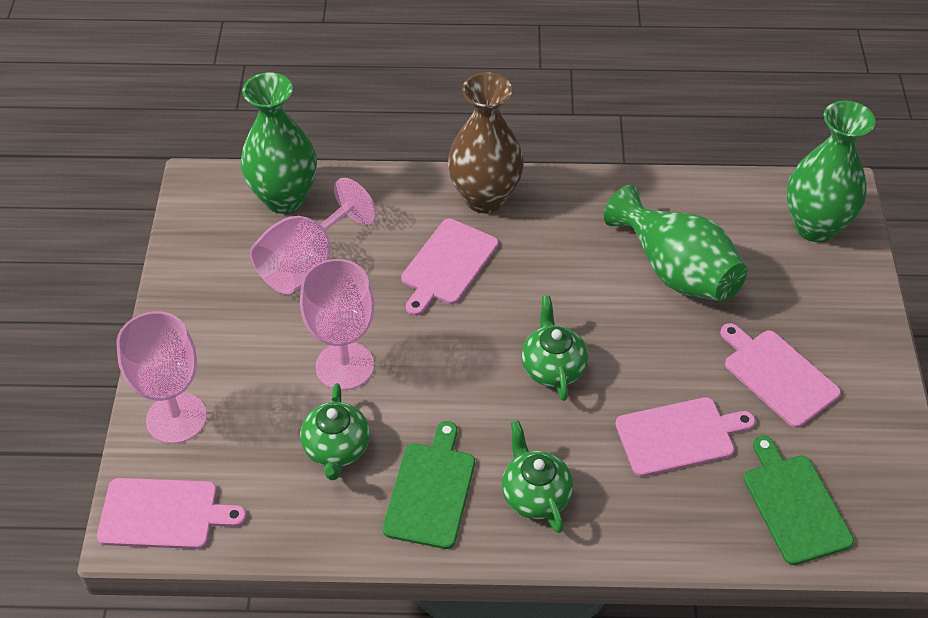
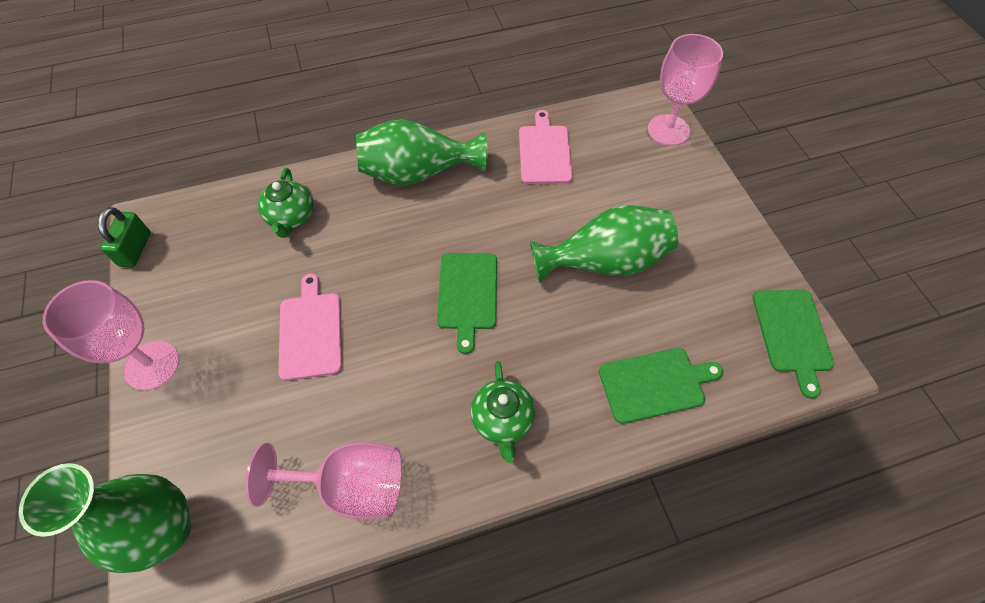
brown vase: 1 -> 0
green cutting board: 2 -> 3
green padlock: 0 -> 1
green teapot: 3 -> 2
pink cutting board: 4 -> 2

